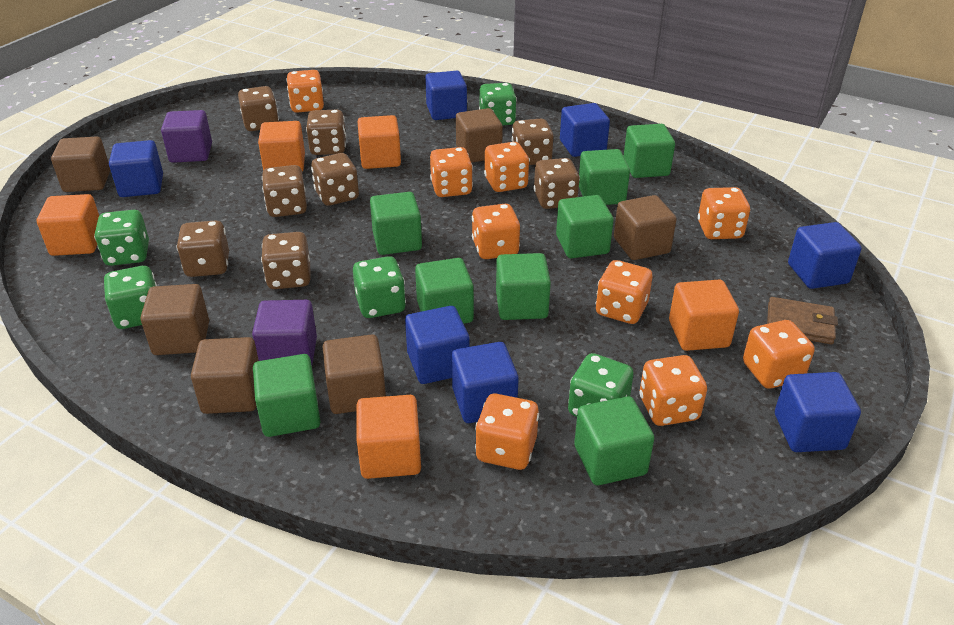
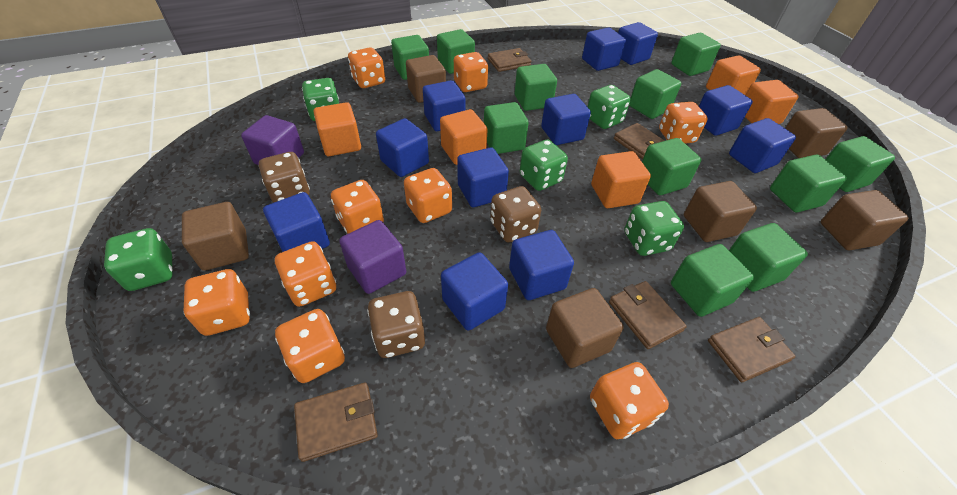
blue cube: 7 -> 11
brown dice: 8 -> 3
brown wallet: 1 -> 5
green cube: 8 -> 11

